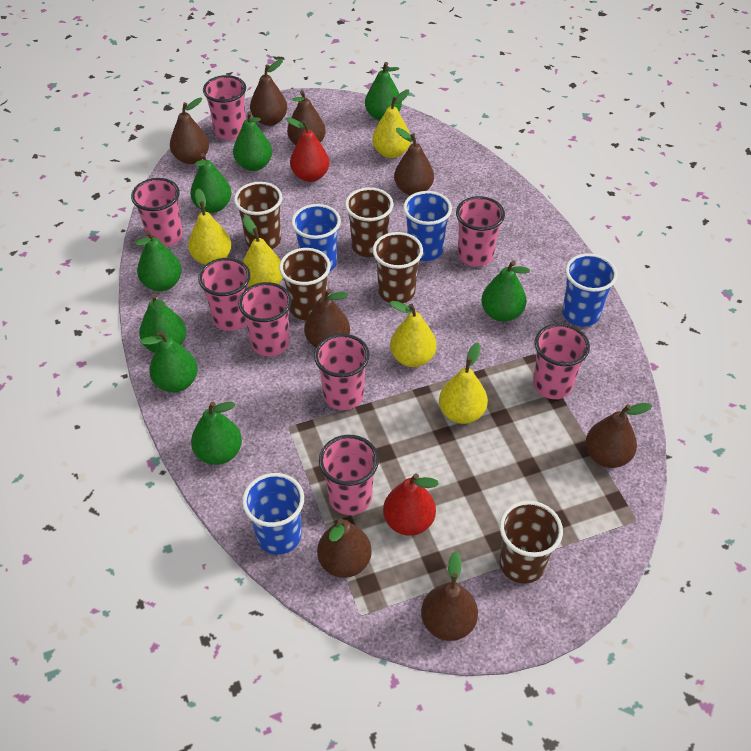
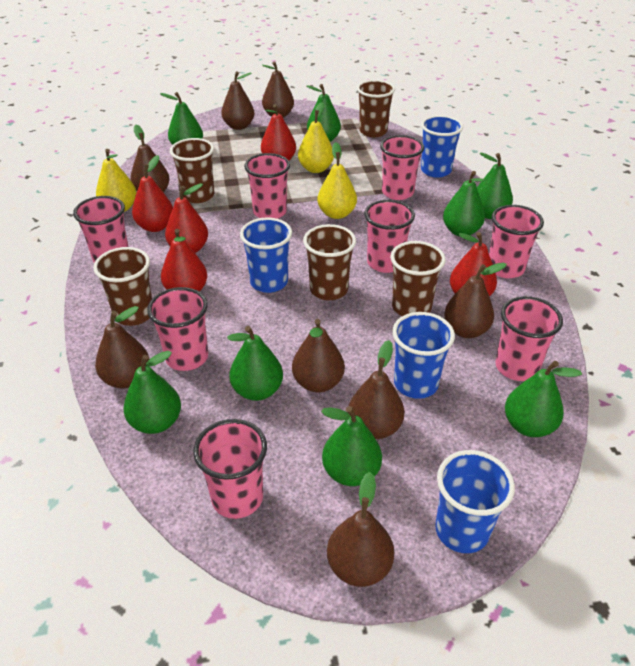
red pear: 2 -> 5
yellow pear: 5 -> 3

